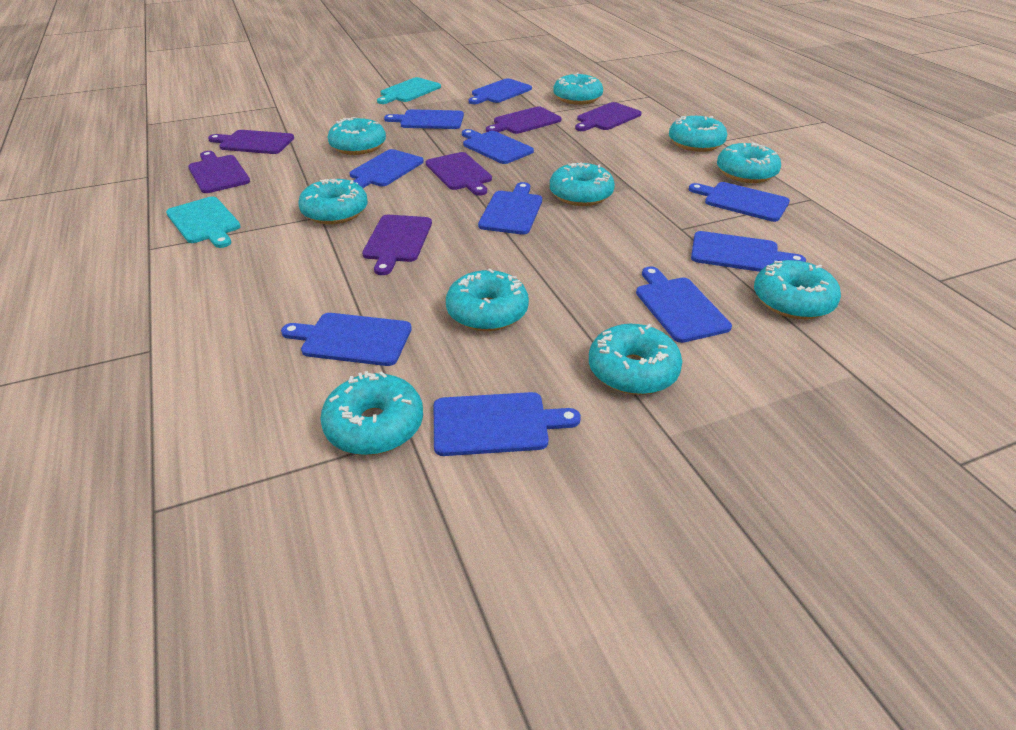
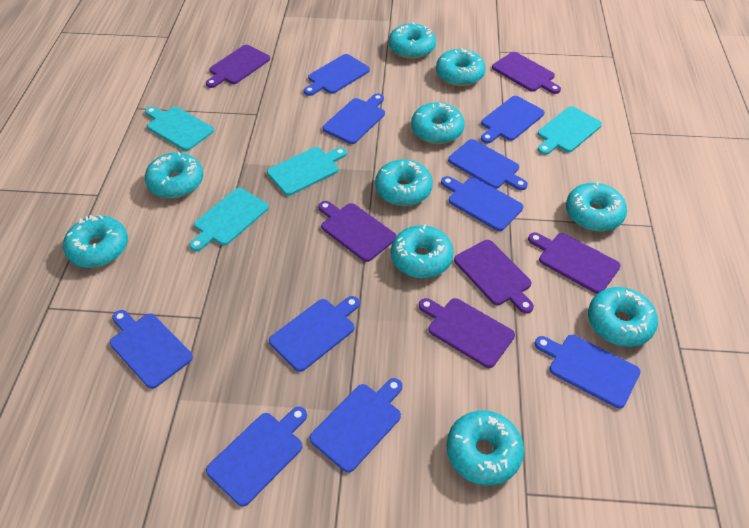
turquoise cutting board: 2 -> 4

